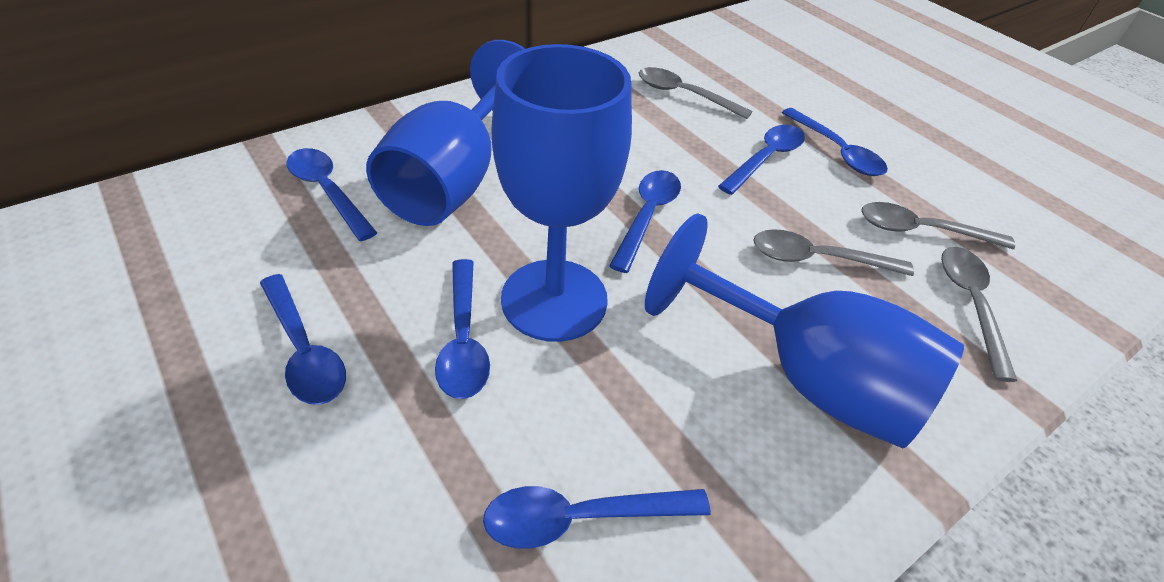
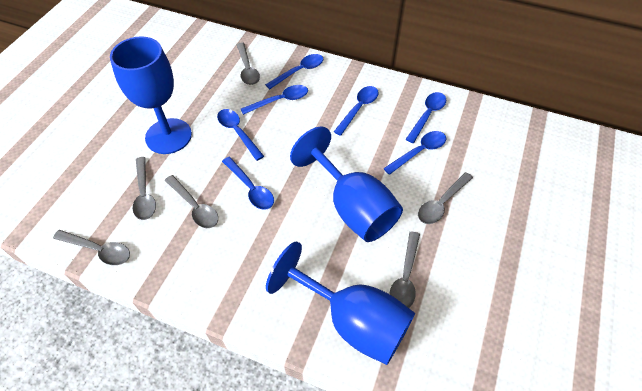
grey spoon: 4 -> 6

